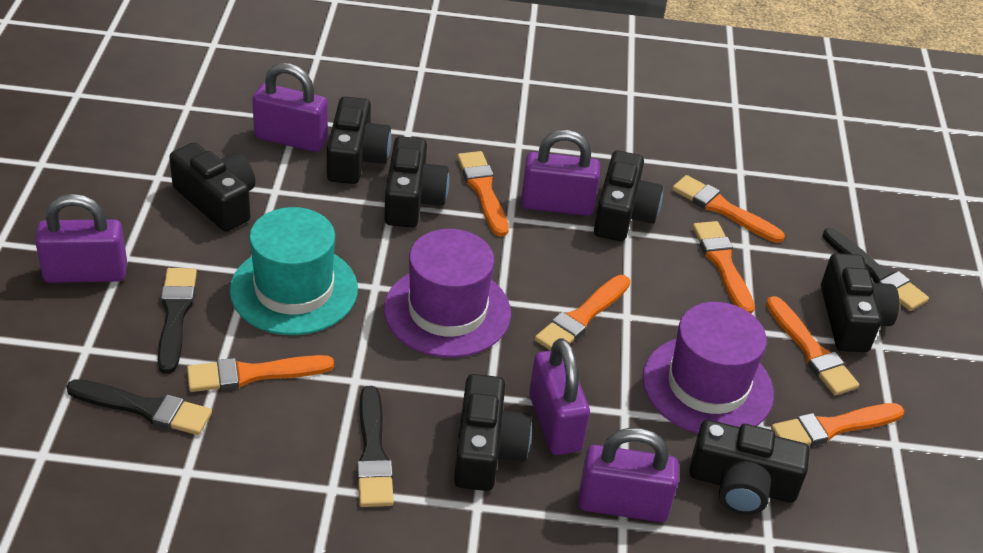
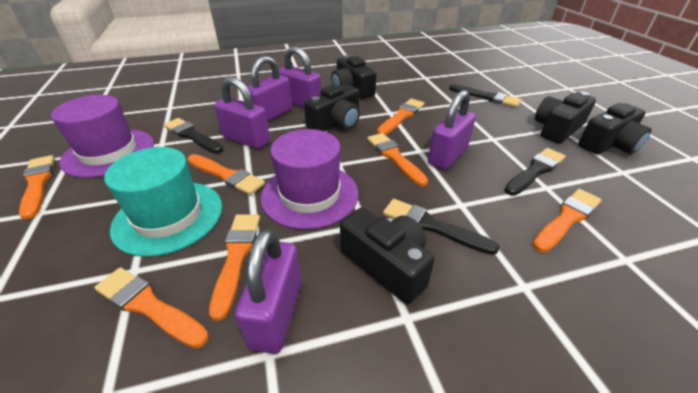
black camera: 7 -> 5

